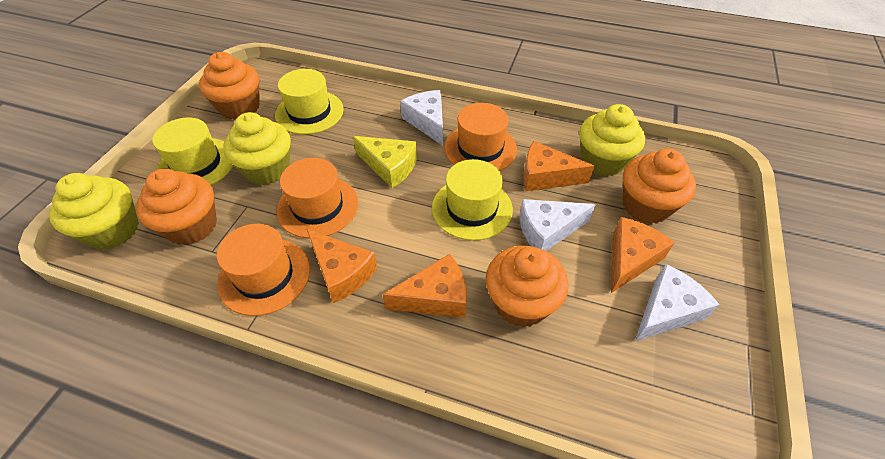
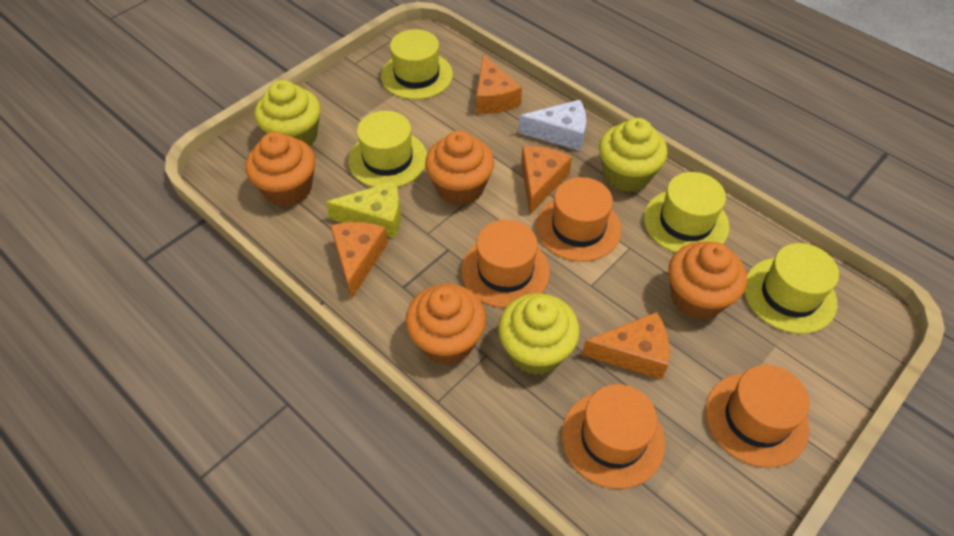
orange hat: 3 -> 4
white cheese: 3 -> 1
yellow hat: 3 -> 4

